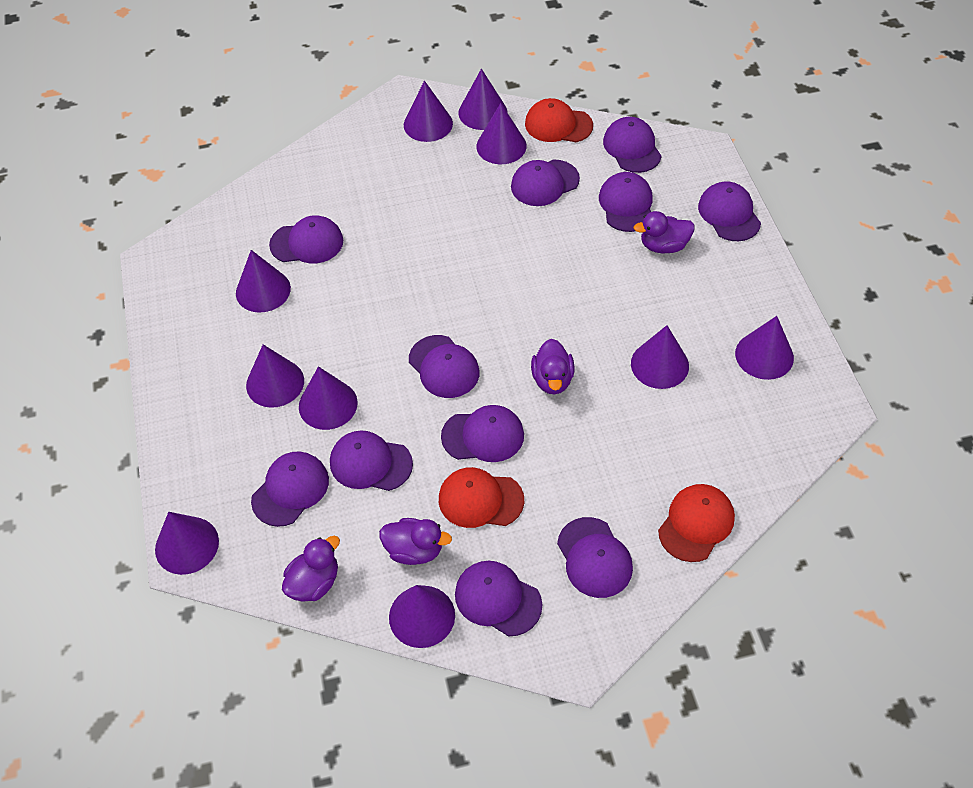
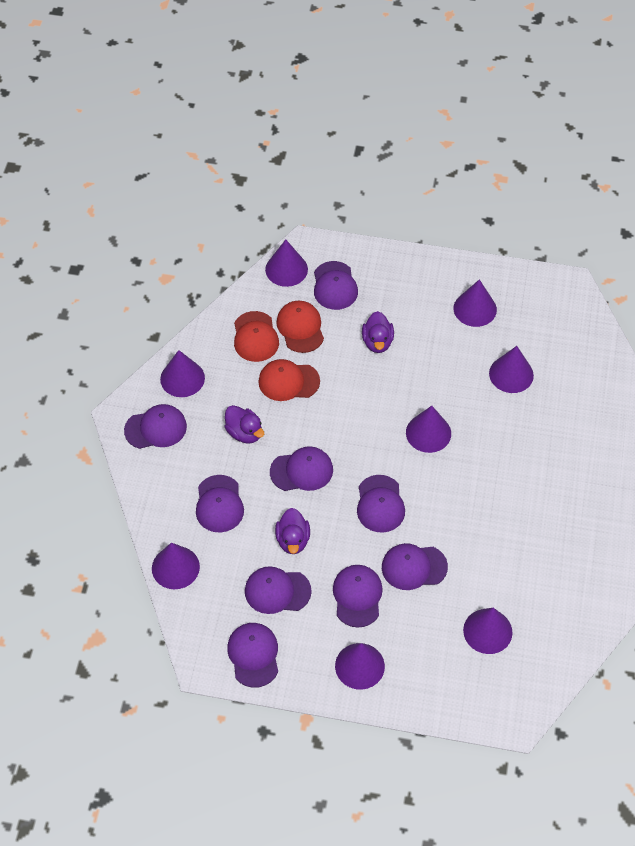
purple cap: 11 -> 9
purple cone: 10 -> 8
purple duck: 4 -> 3

